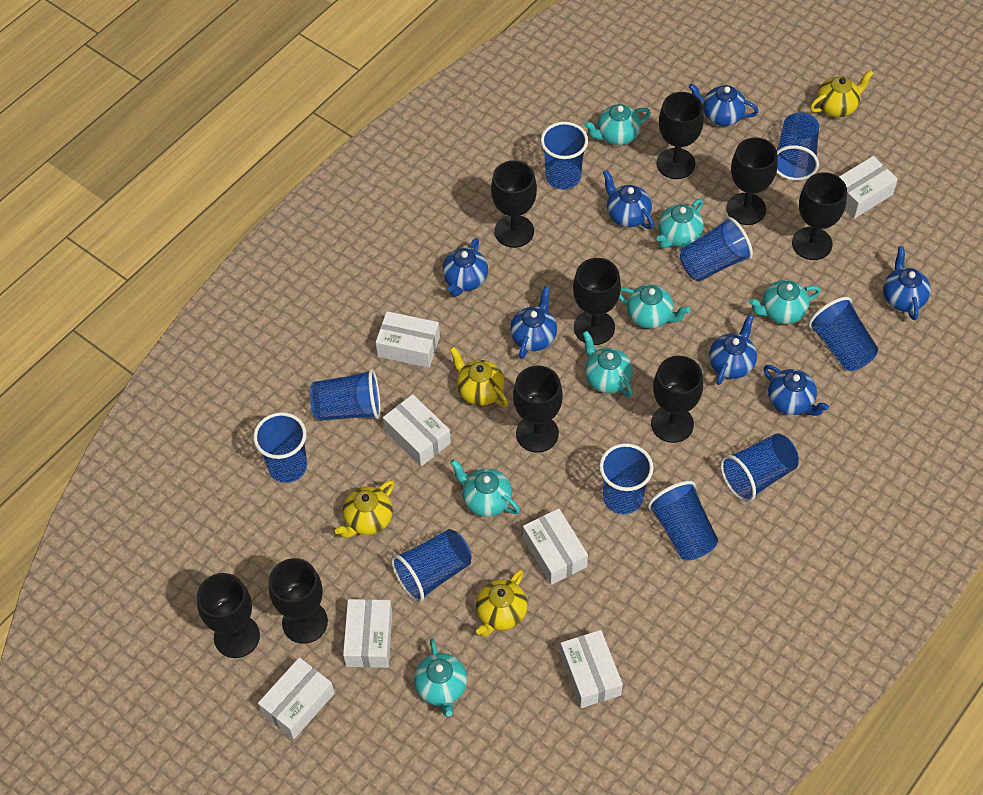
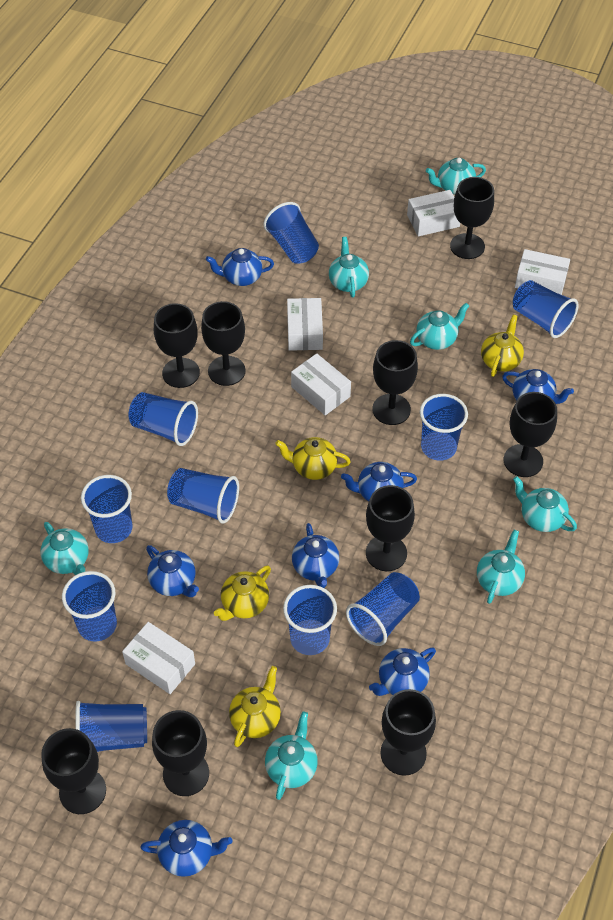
white box: 7 -> 5

